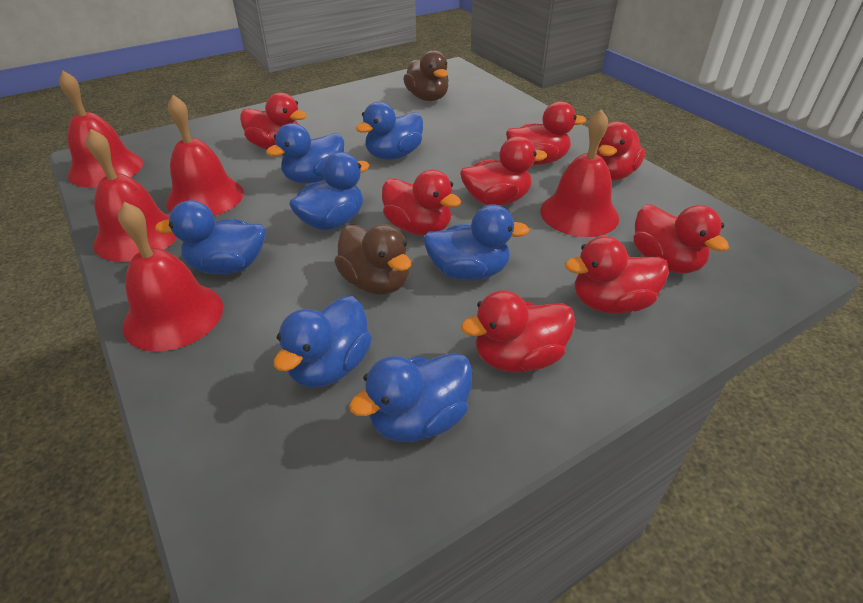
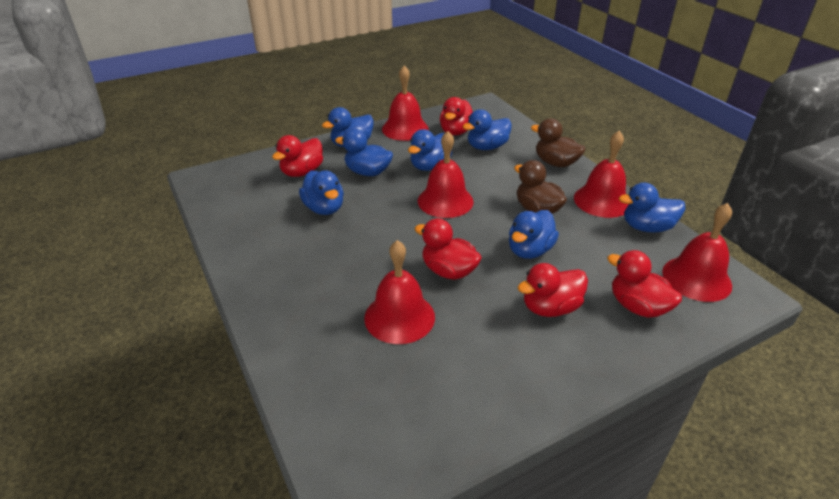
red duck: 8 -> 5

